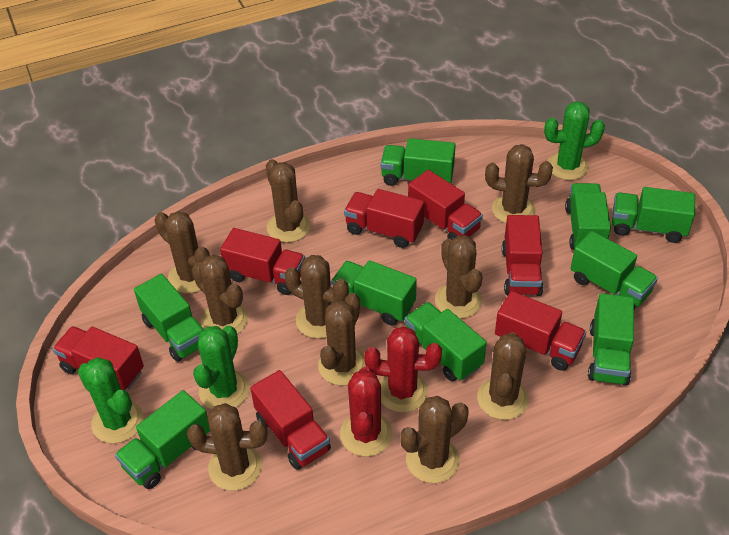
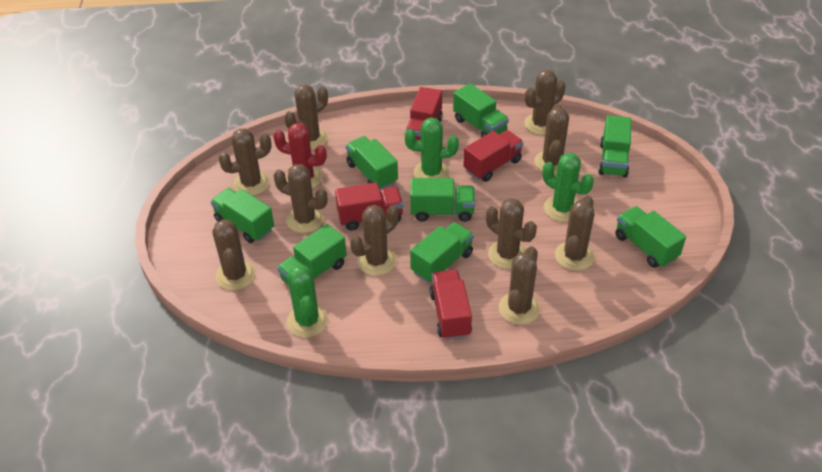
green truck: 9 -> 8
red cactus: 2 -> 1
red truck: 7 -> 4

